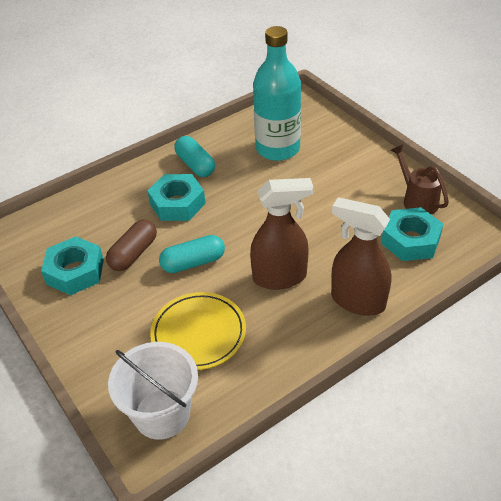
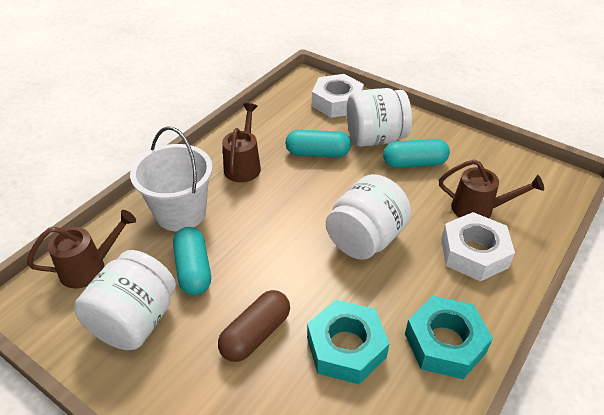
brown spray bottle: 2 -> 0
brown watering can: 1 -> 3
turquoise bottle: 1 -> 0
turquoise capsule: 2 -> 3
turquoise nut: 3 -> 2
white jar: 0 -> 3
white nut: 0 -> 2
yellow plate: 1 -> 0

